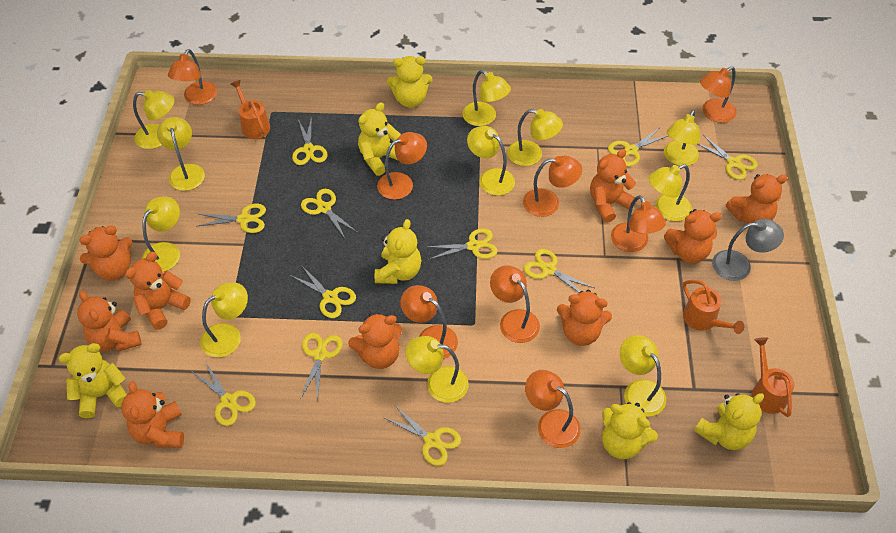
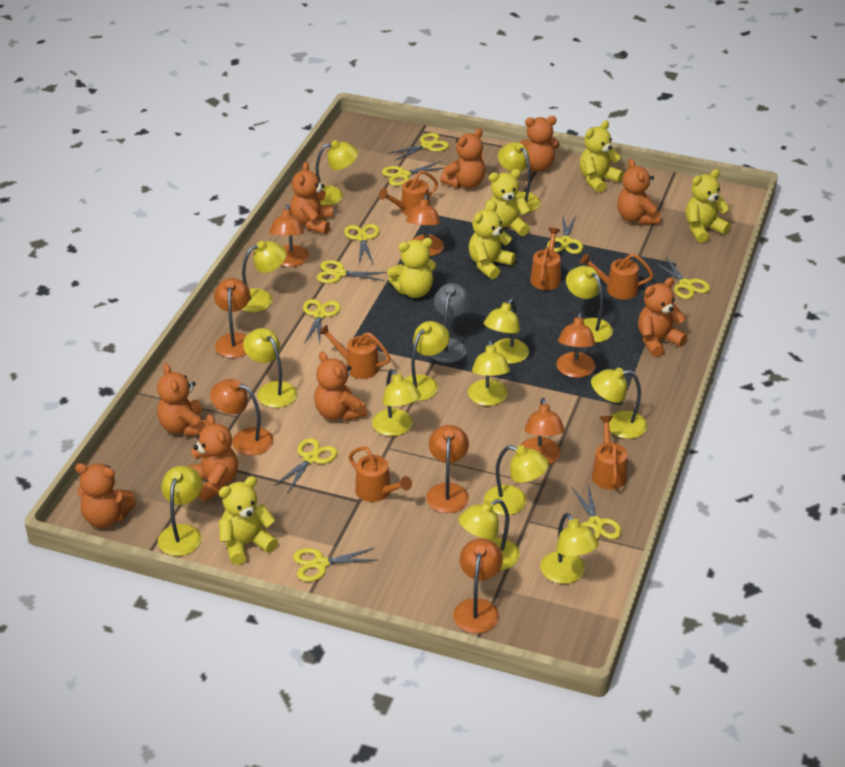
orange watering can: 3 -> 6
yellow lamp: 11 -> 14
yellow scissors: 11 -> 10

